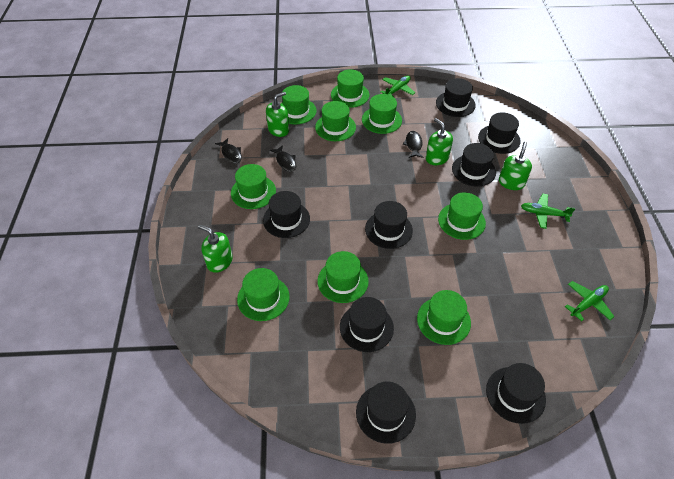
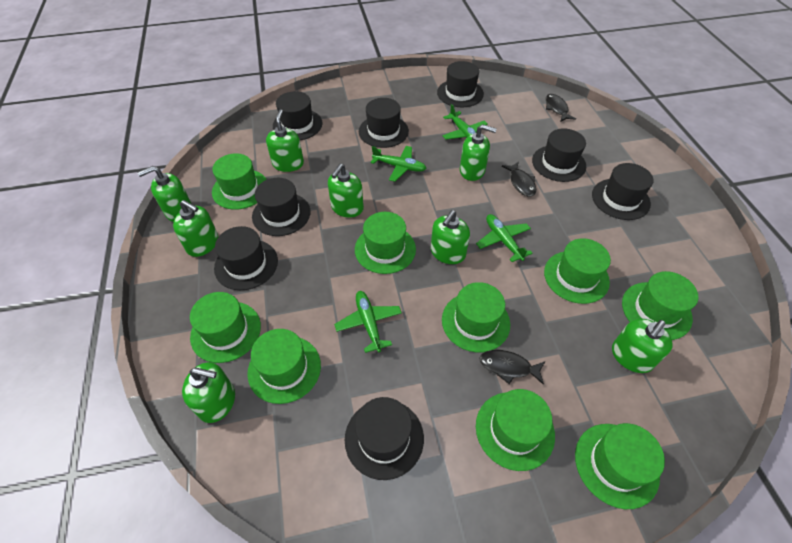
green plane: 3 -> 4
green soap dispenser: 4 -> 8

